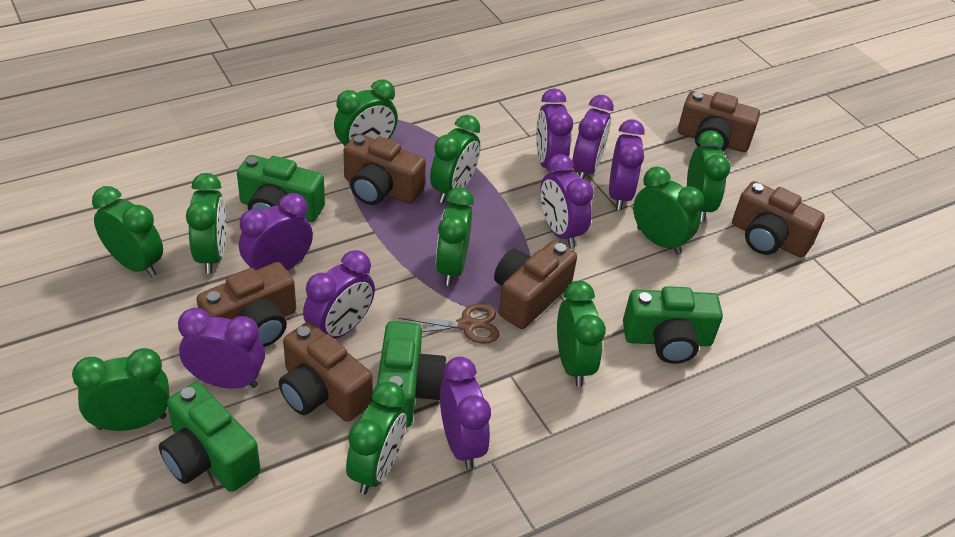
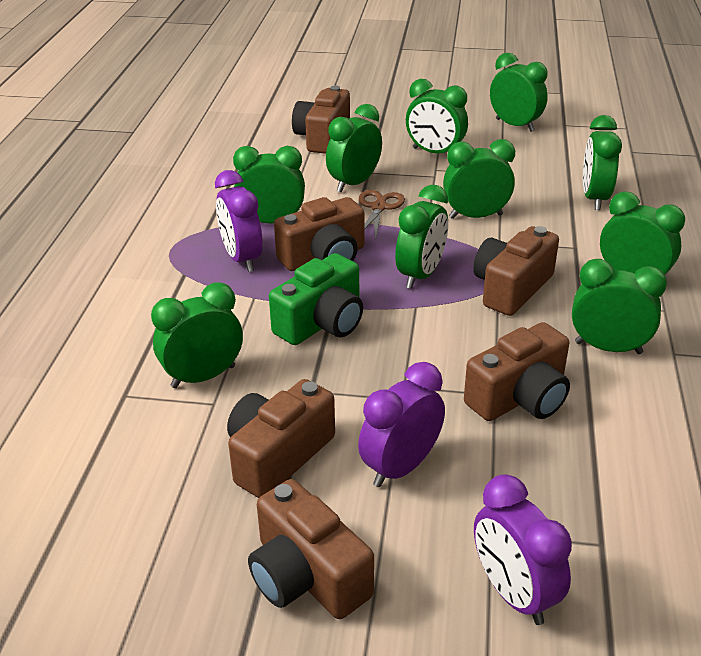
green camera: 4 -> 1
purple clock: 8 -> 3

